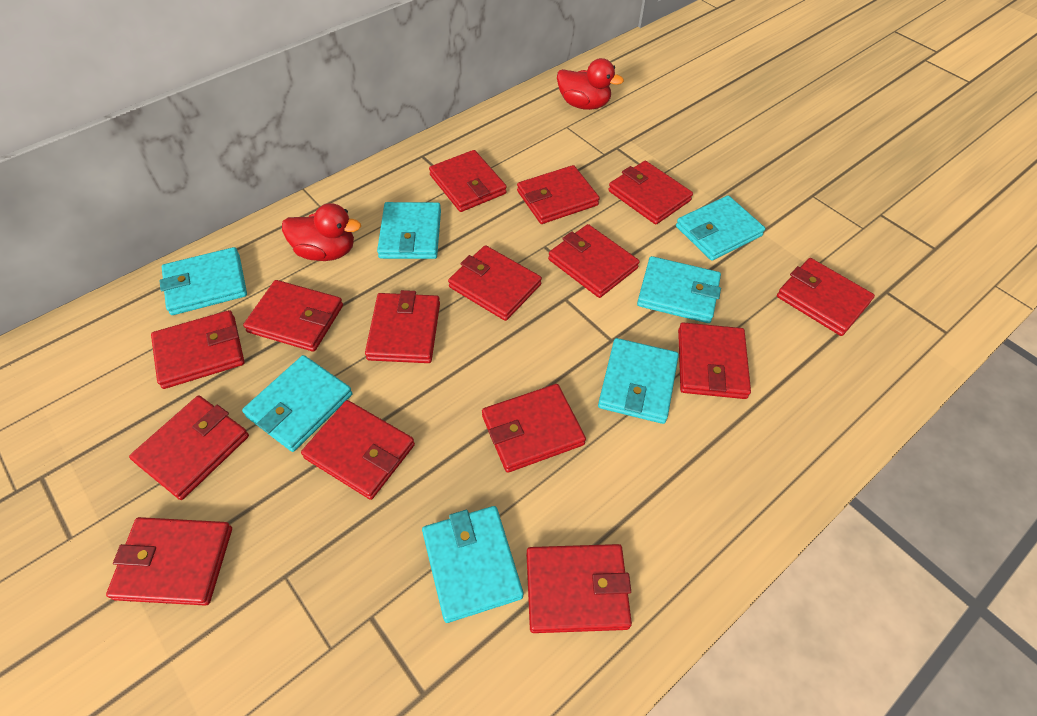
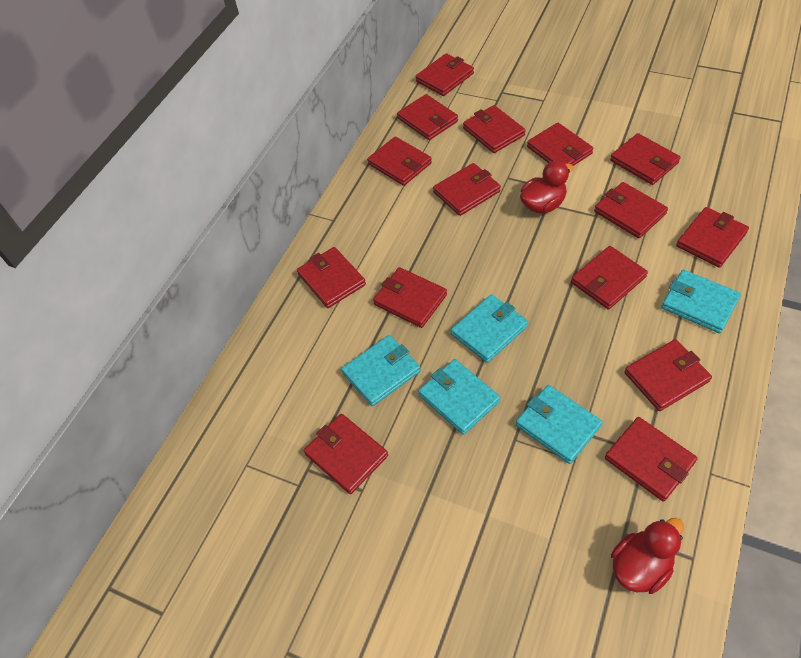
turquoise wallet: 7 -> 5

